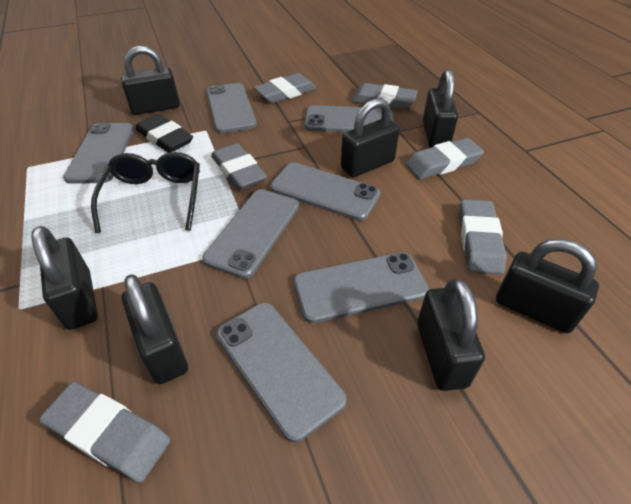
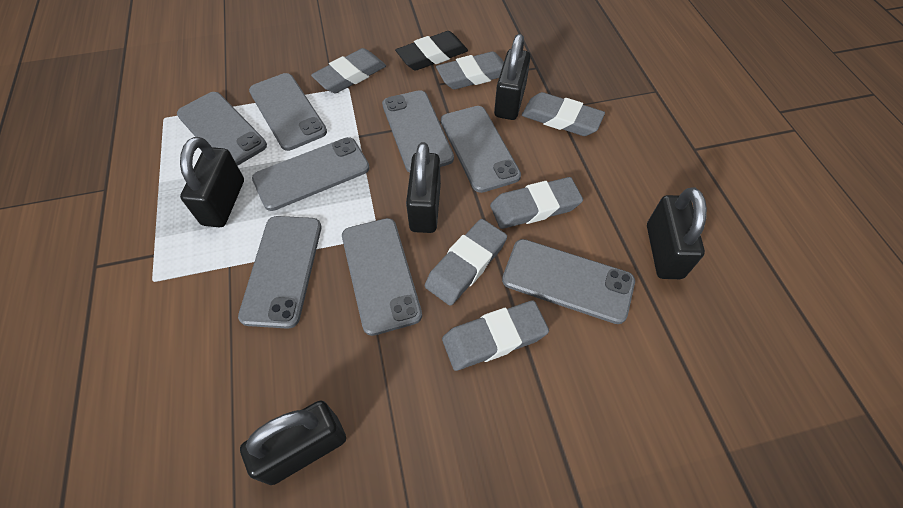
black glasses: 1 -> 0
black padlock: 7 -> 5
grey phone: 7 -> 8

